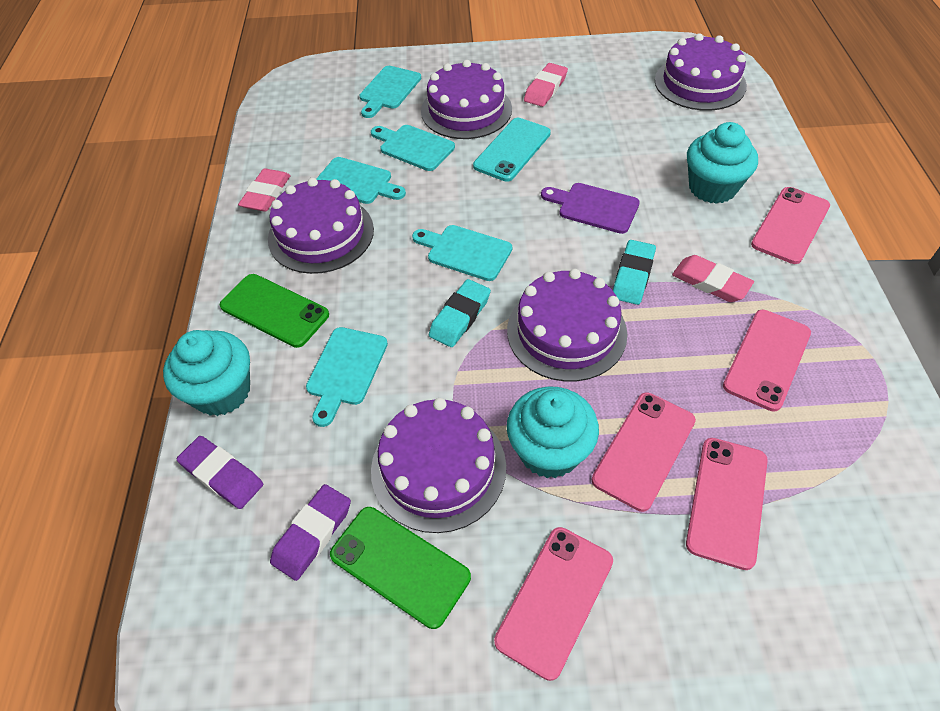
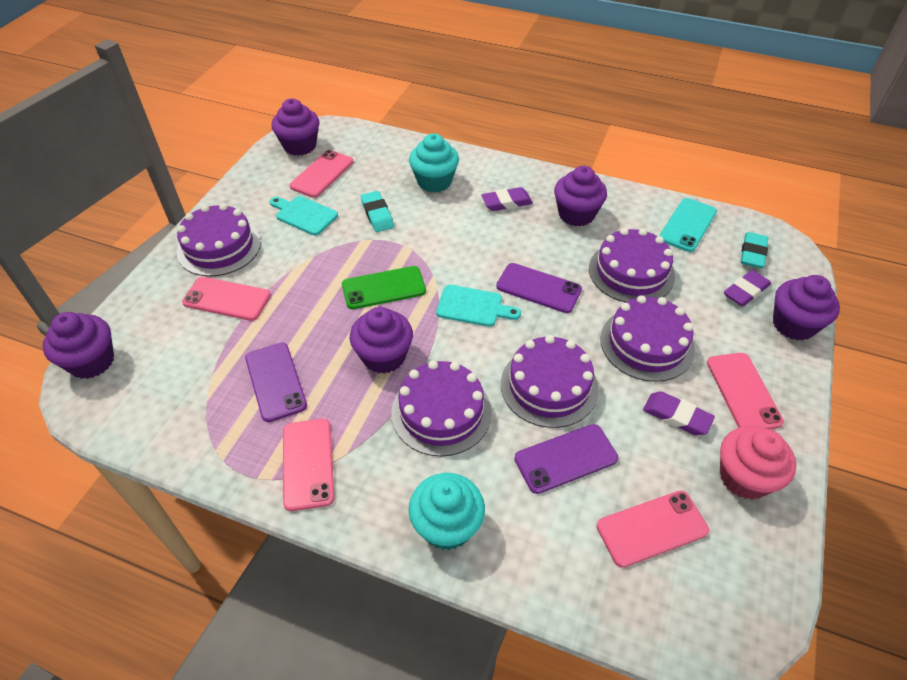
green phone: 2 -> 1
pink cupcake: 0 -> 1
pink eraser: 3 -> 0
purple cupcake: 0 -> 5
purple cutting board: 1 -> 0
purple eraser: 2 -> 3
purple phone: 0 -> 3
turquoise cupcake: 3 -> 2
turquoise cutting board: 5 -> 2

